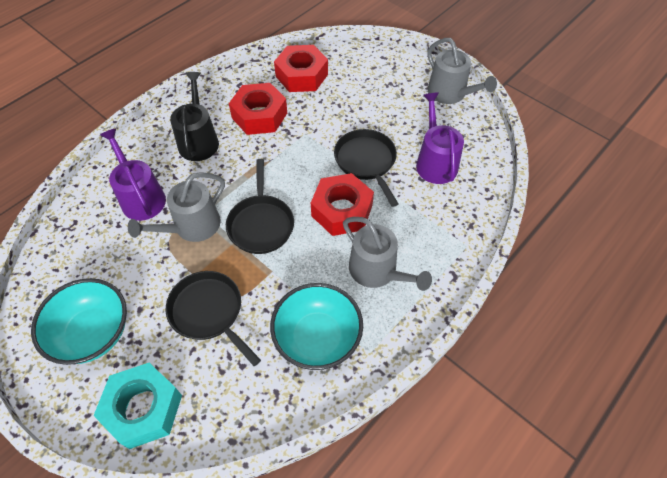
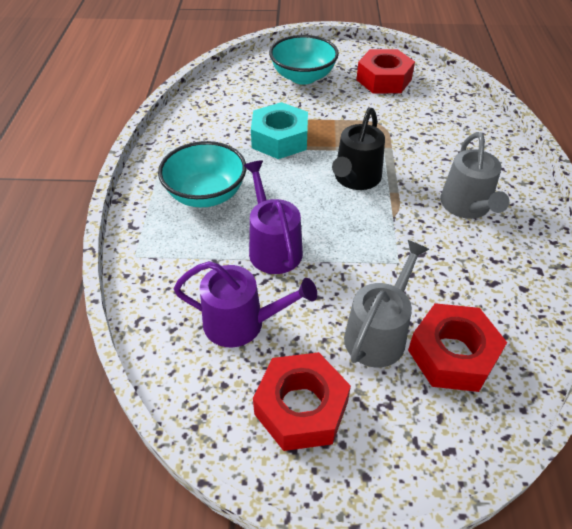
black pan: 3 -> 0
grey watering can: 3 -> 2

